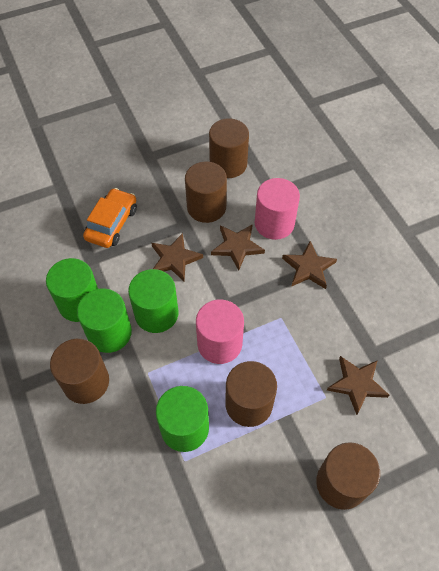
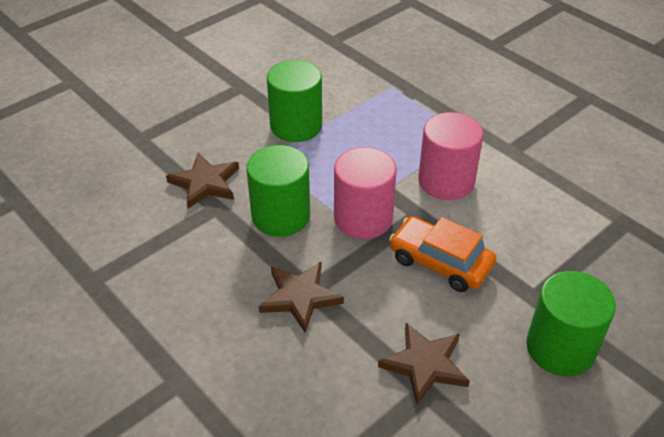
brown cylinder: 5 -> 0
brown star: 4 -> 3
green cylinder: 4 -> 3

